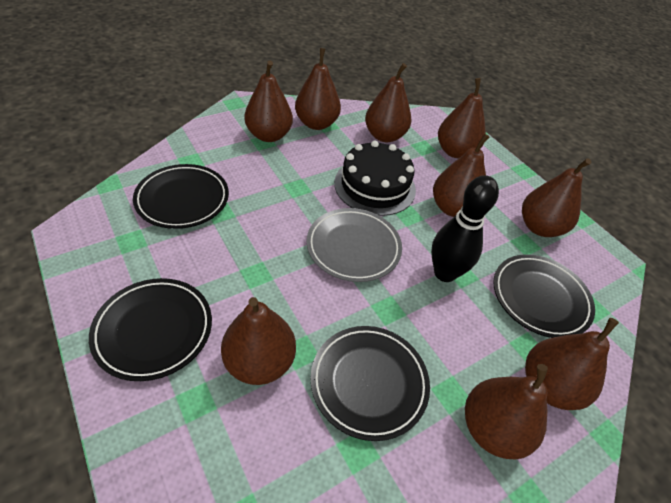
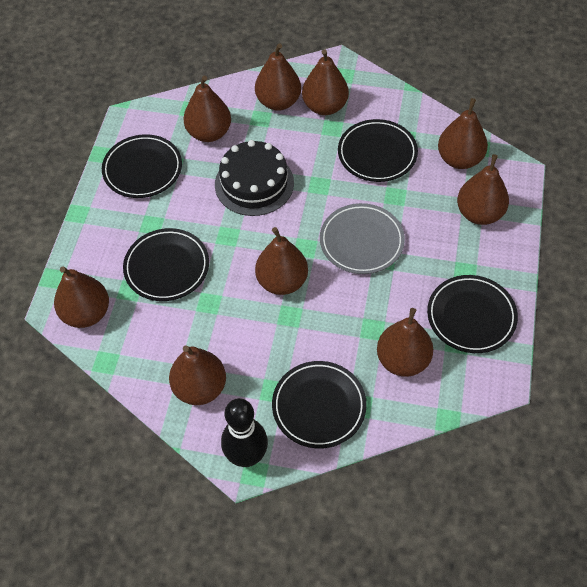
black plate: 4 -> 5

